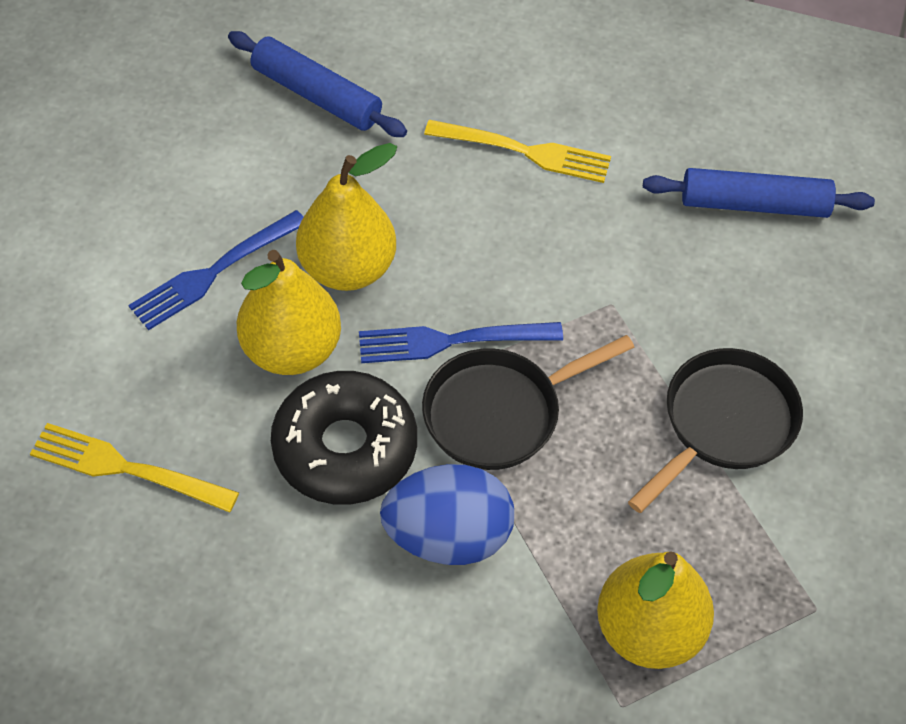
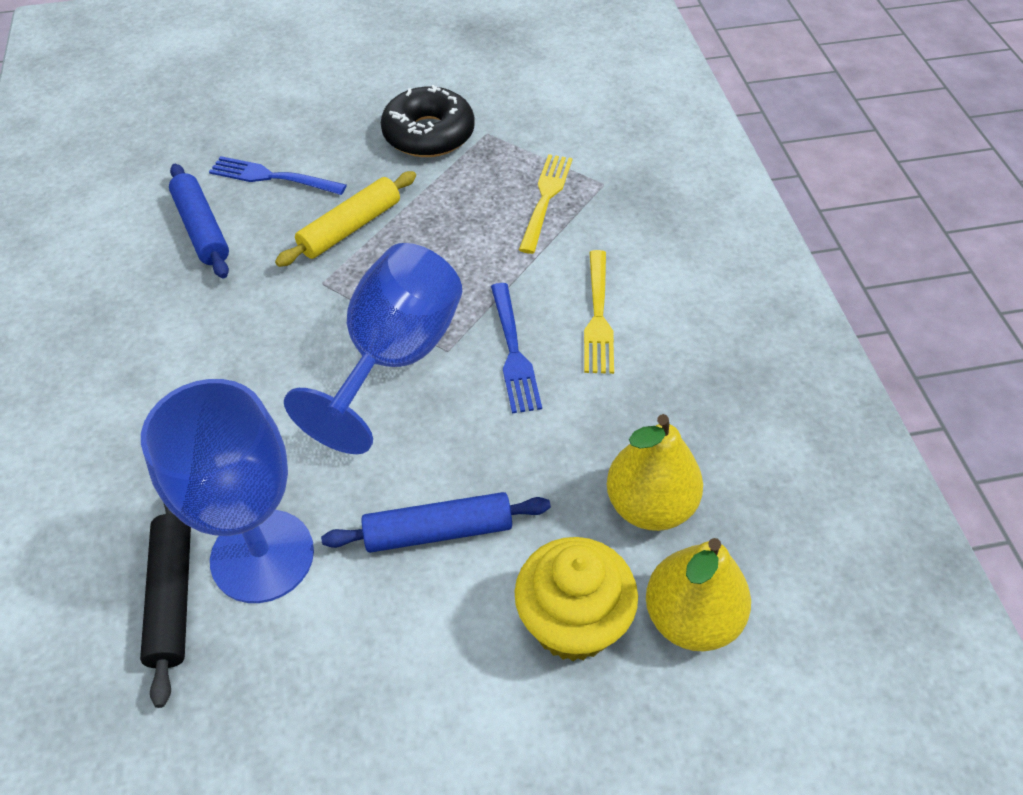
black pan: 2 -> 0
black rolling pin: 0 -> 1
blue egg: 1 -> 0
blue goblet: 0 -> 2
yellow cupcake: 0 -> 1
yellow pear: 3 -> 2
yellow rolling pin: 0 -> 1

